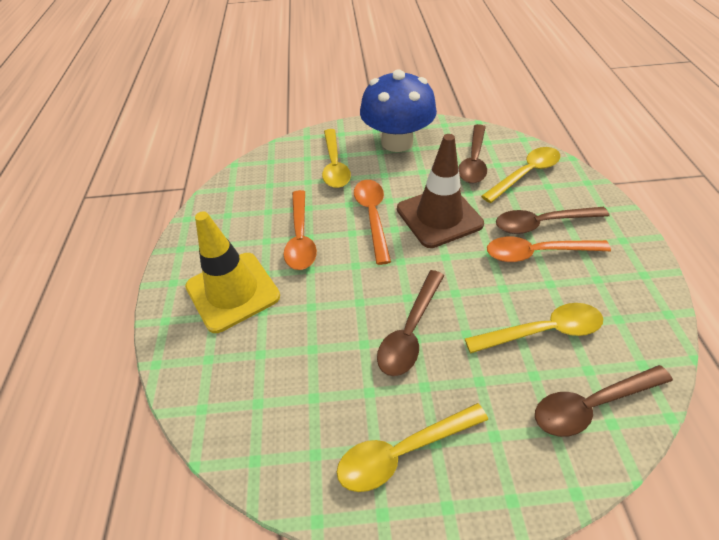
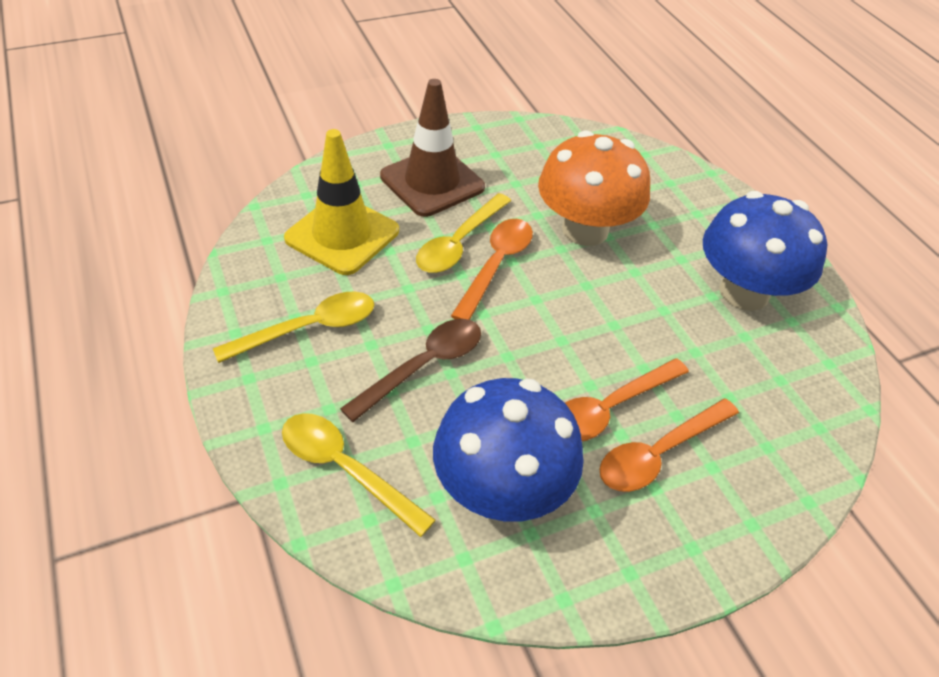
blue mushroom: 1 -> 2
brown spoon: 4 -> 1
orange mushroom: 0 -> 1
yellow spoon: 4 -> 3

